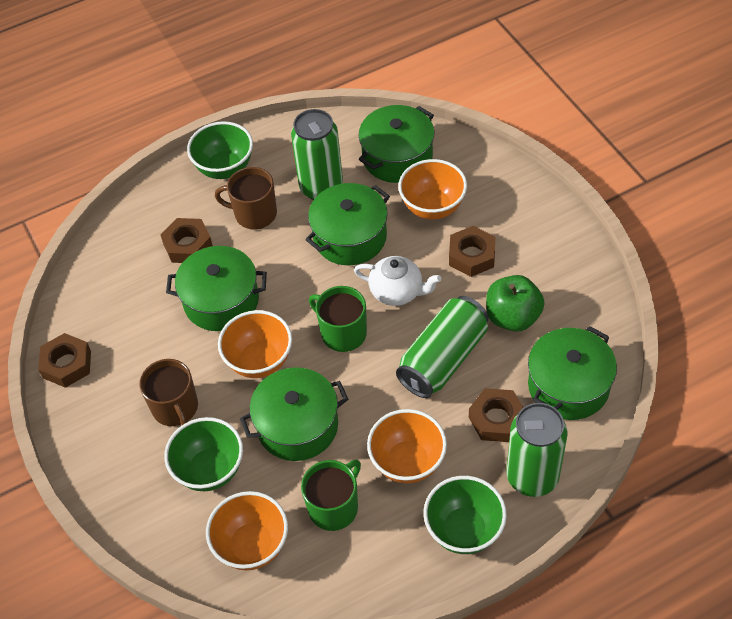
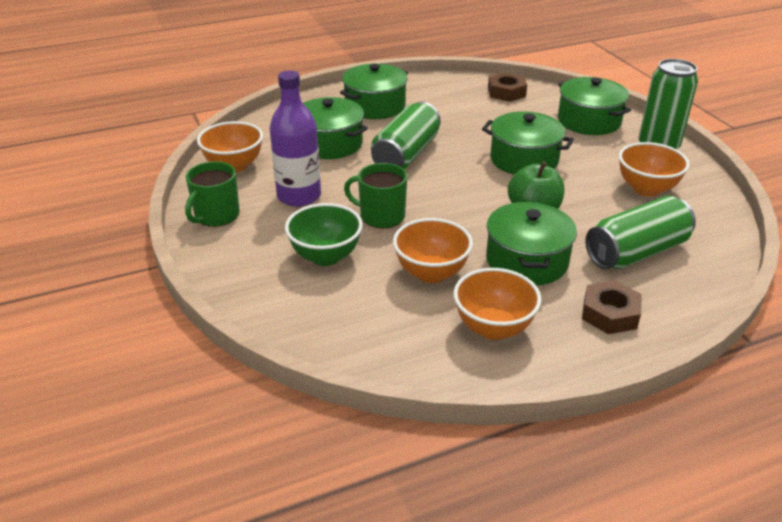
brown mug: 2 -> 0
brown nut: 4 -> 2
green bowl: 3 -> 1
purple bottle: 0 -> 1
white teapot: 1 -> 0

